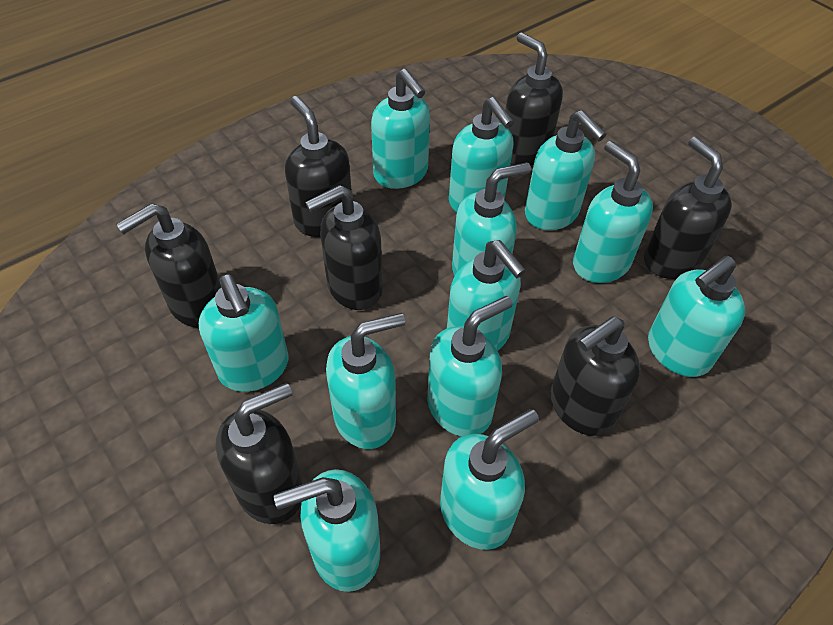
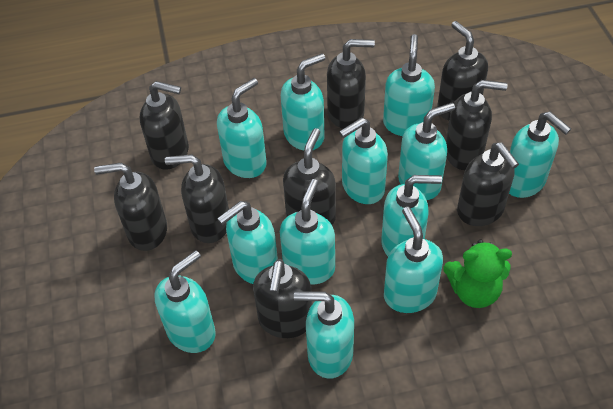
black soap dispenser: 7 -> 9
green teddy bear: 0 -> 1

